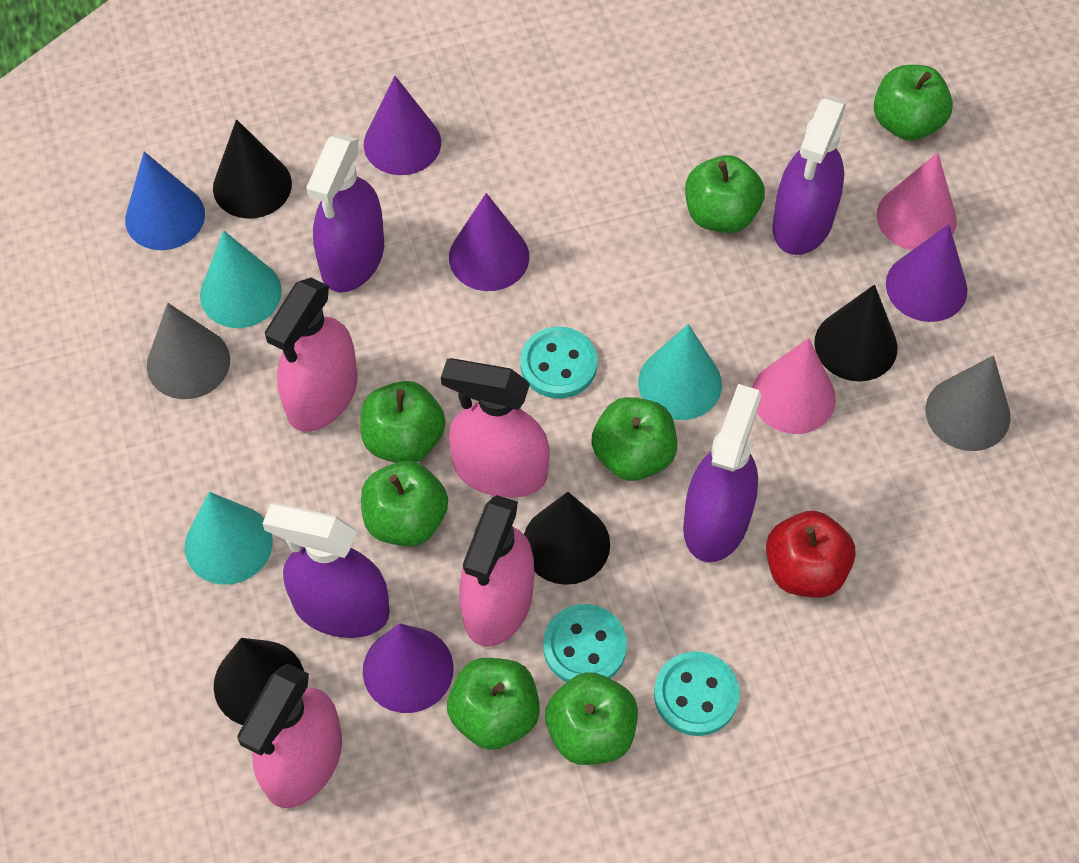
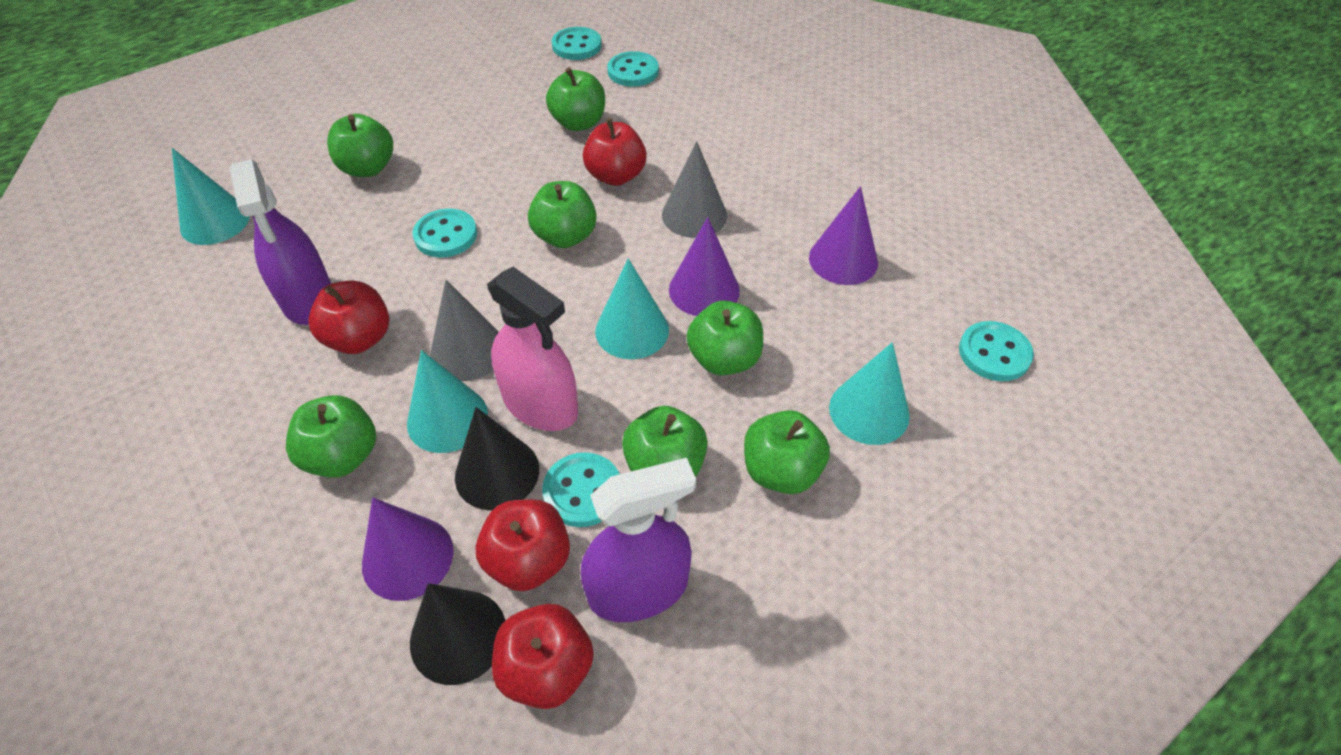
black cone: 4 -> 2
blue cone: 1 -> 0
pink cone: 2 -> 0
pink spray bottle: 4 -> 1
purple cone: 4 -> 3
purple spray bottle: 4 -> 2
red apple: 1 -> 4
turquoise button: 3 -> 5
turquoise cone: 3 -> 4

